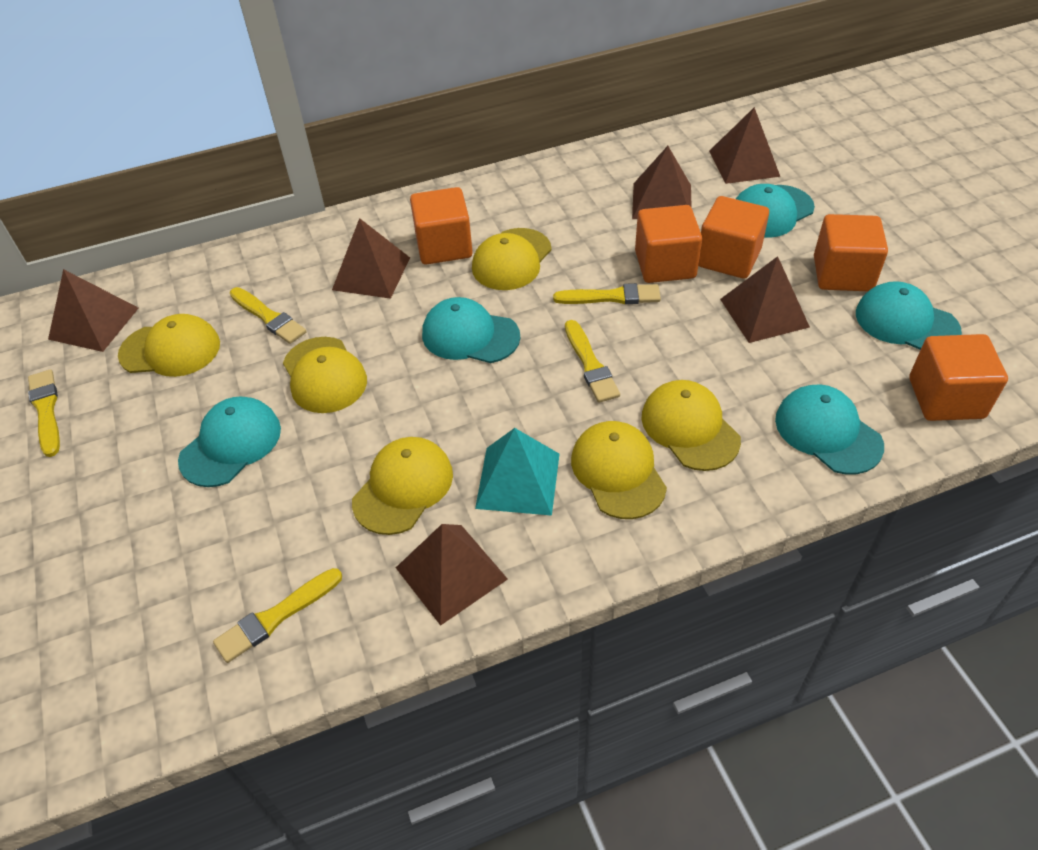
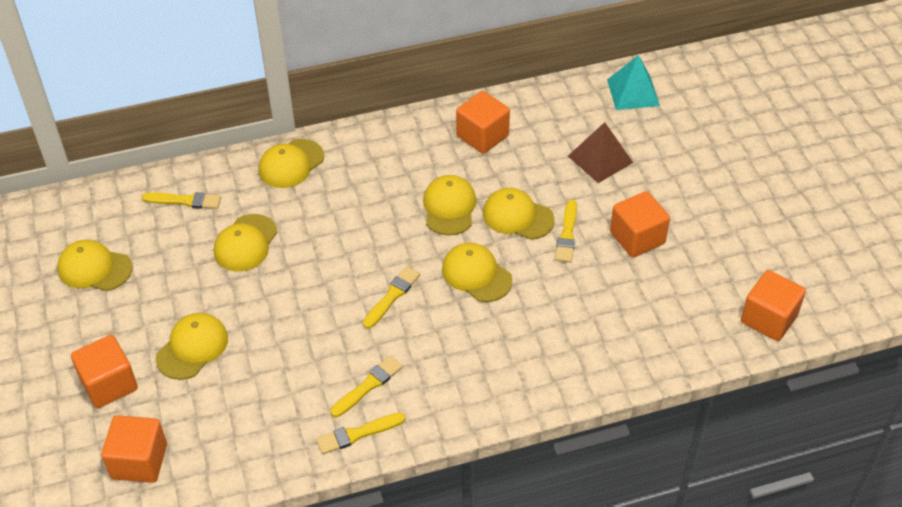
brown pyramid: 6 -> 1
turquoise cap: 5 -> 0
yellow cap: 6 -> 7

